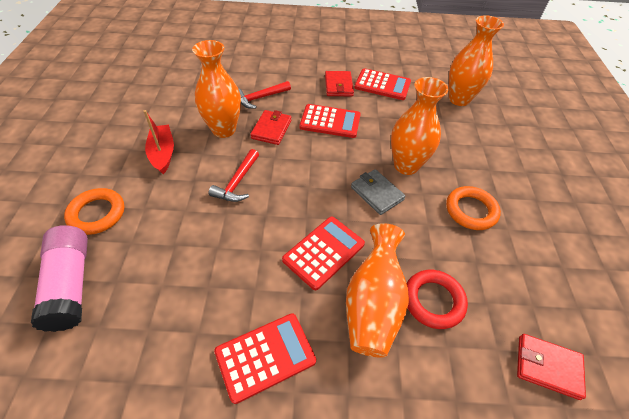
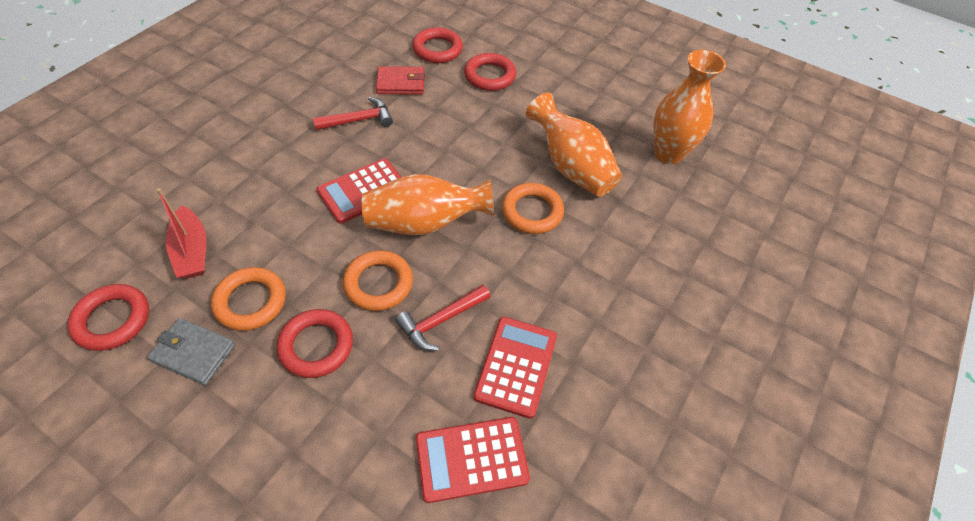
orange ring: 2 -> 3
orange vase: 4 -> 3
pink glue stick: 1 -> 0
red calculator: 4 -> 3
red ring: 1 -> 4
red wallet: 3 -> 1

